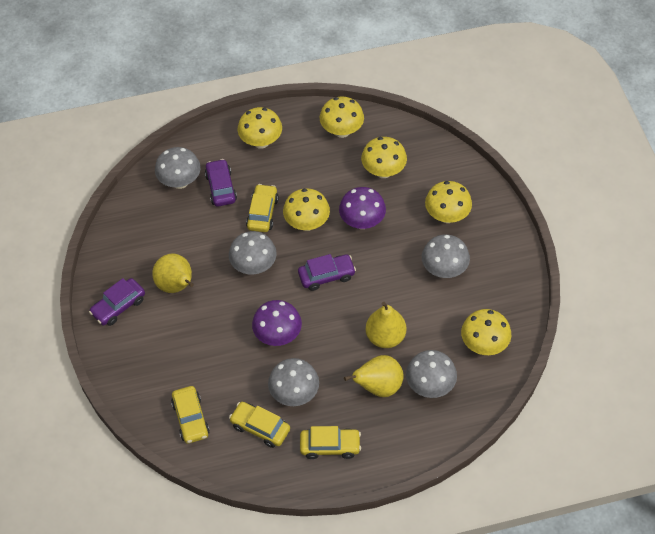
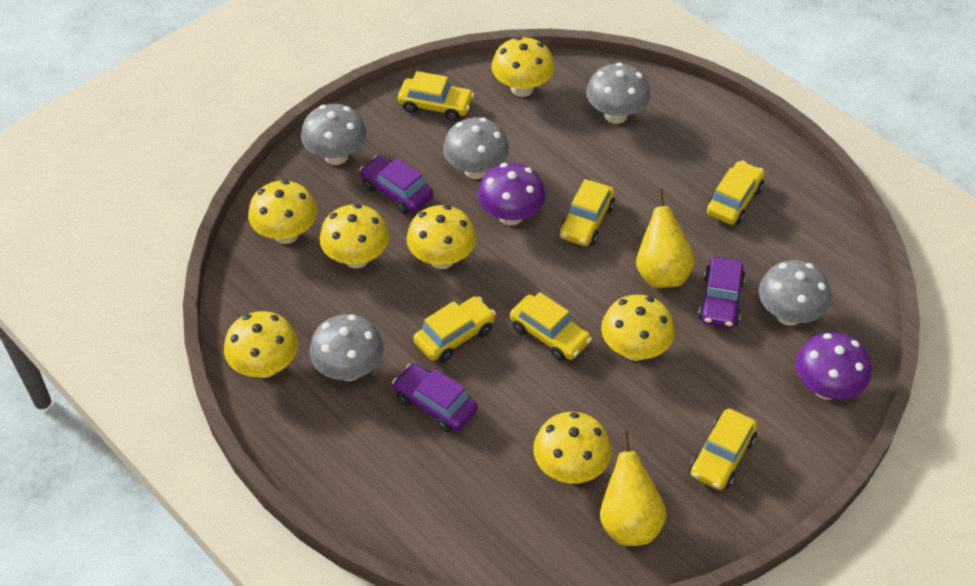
yellow car: 4 -> 6
yellow mushroom: 6 -> 7
yellow pear: 3 -> 2

